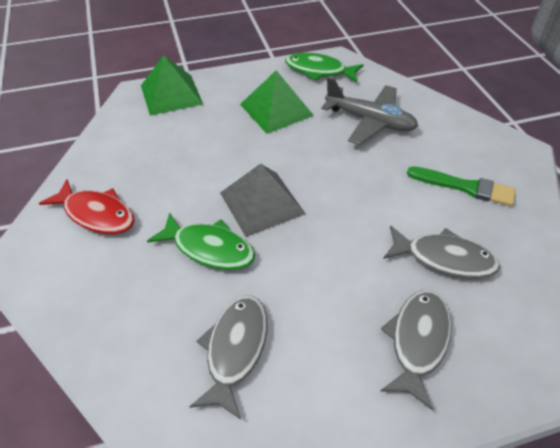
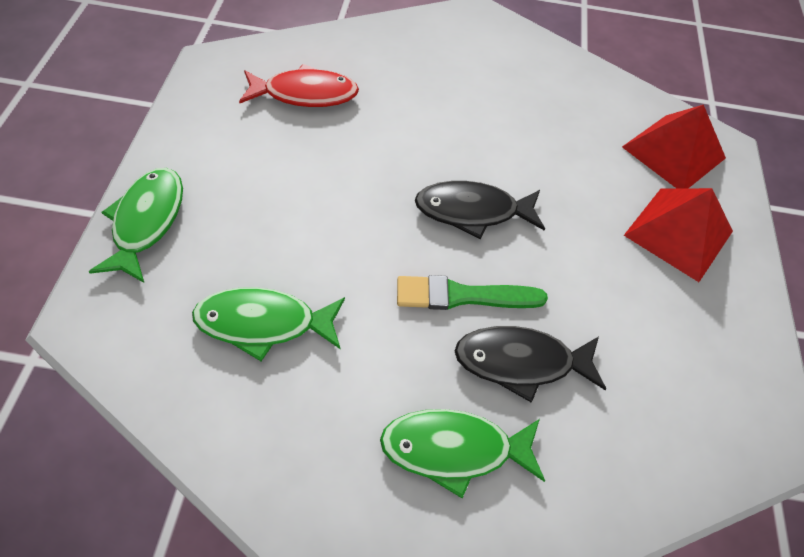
black fish: 0 -> 2
green fish: 2 -> 3
green pyramid: 2 -> 0
grey fish: 3 -> 0
grey plane: 1 -> 0
grey pyramid: 1 -> 0
red pyramid: 0 -> 2

